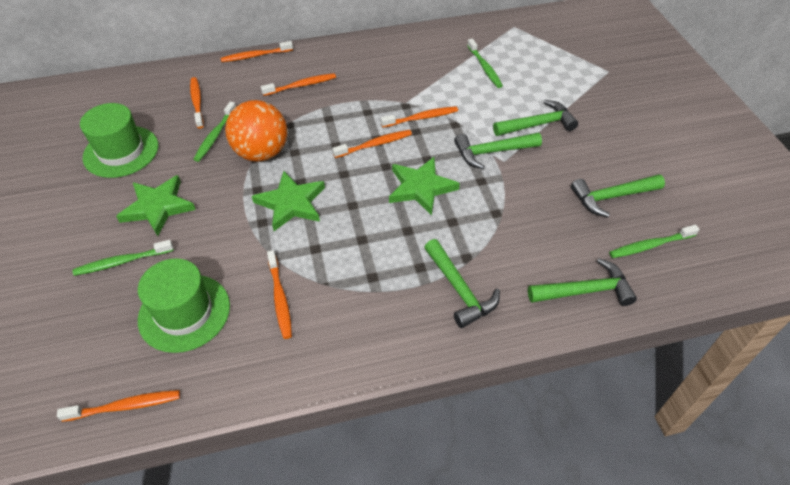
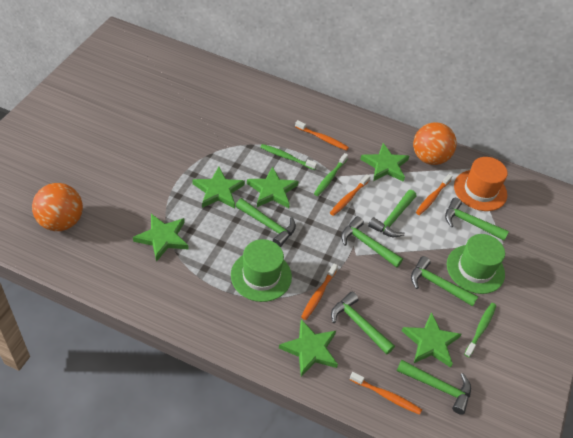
green hammer: 5 -> 7
green star: 3 -> 6
green toothbrush: 4 -> 3
orange ball: 1 -> 2
orange hat: 0 -> 1
orange toothbrush: 7 -> 5

